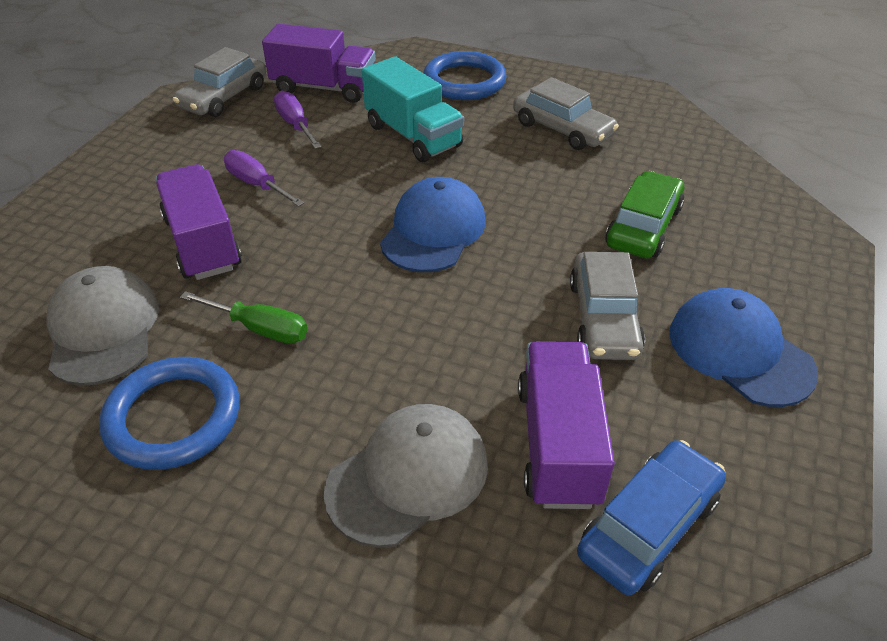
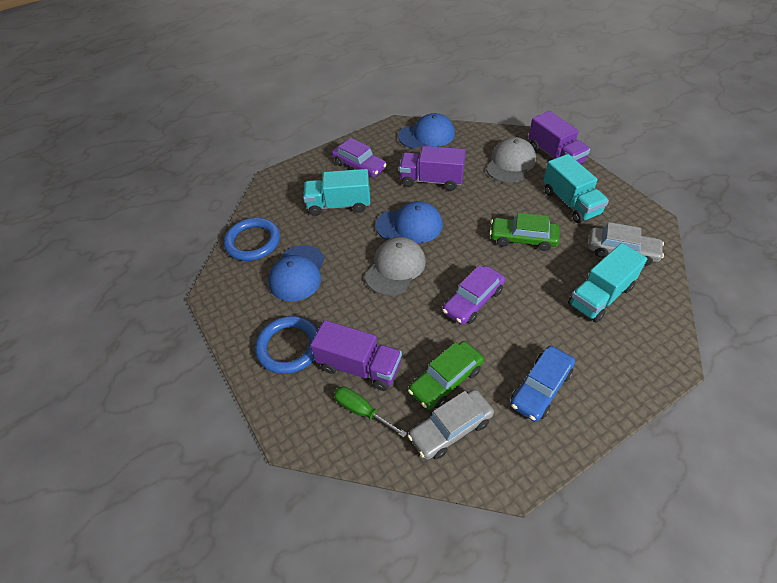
blue cap: 2 -> 3
green car: 1 -> 2
grey car: 3 -> 2
purple car: 0 -> 2
purple screwdriver: 2 -> 0
turquoise truck: 1 -> 3

